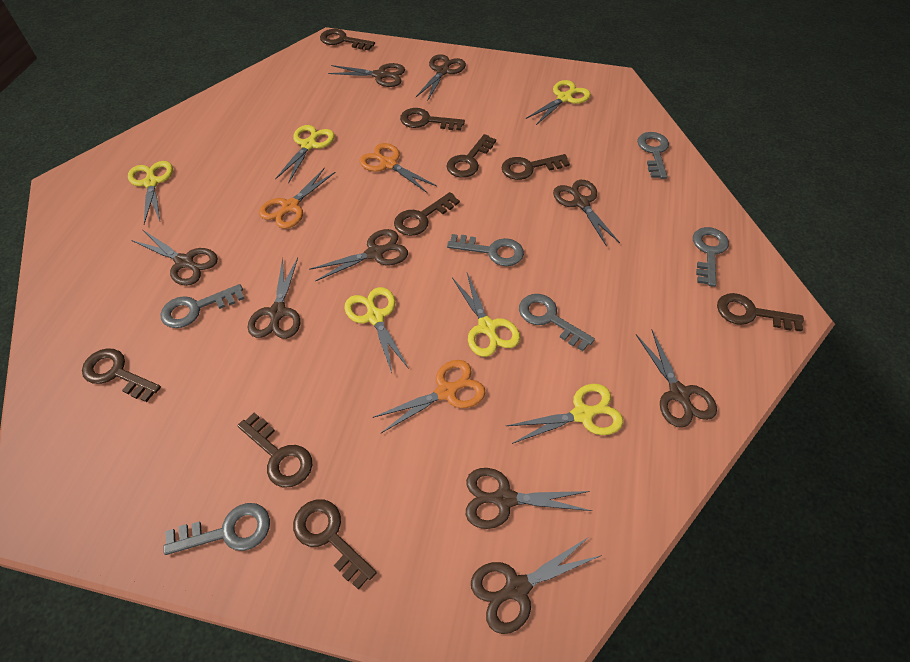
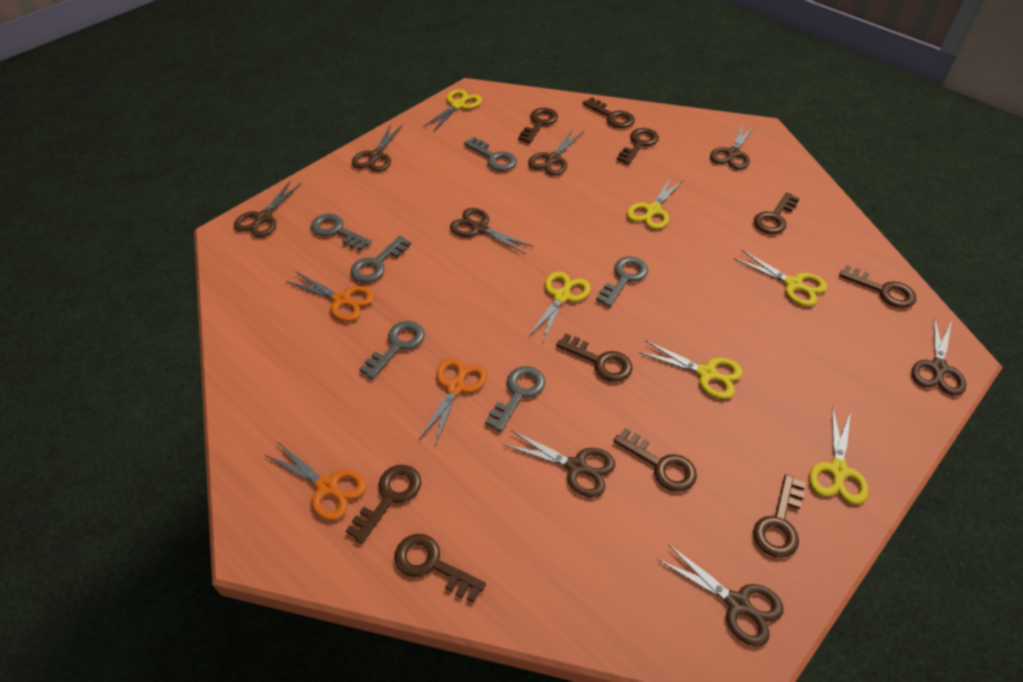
brown key: 9 -> 10
brown scissors: 9 -> 8

